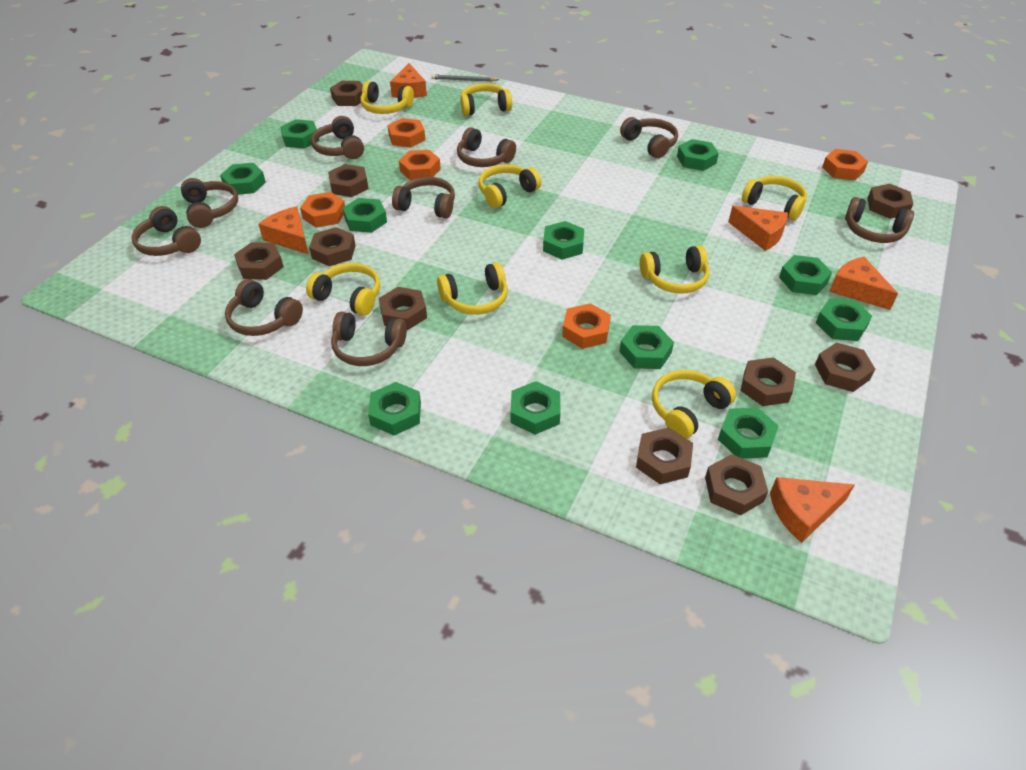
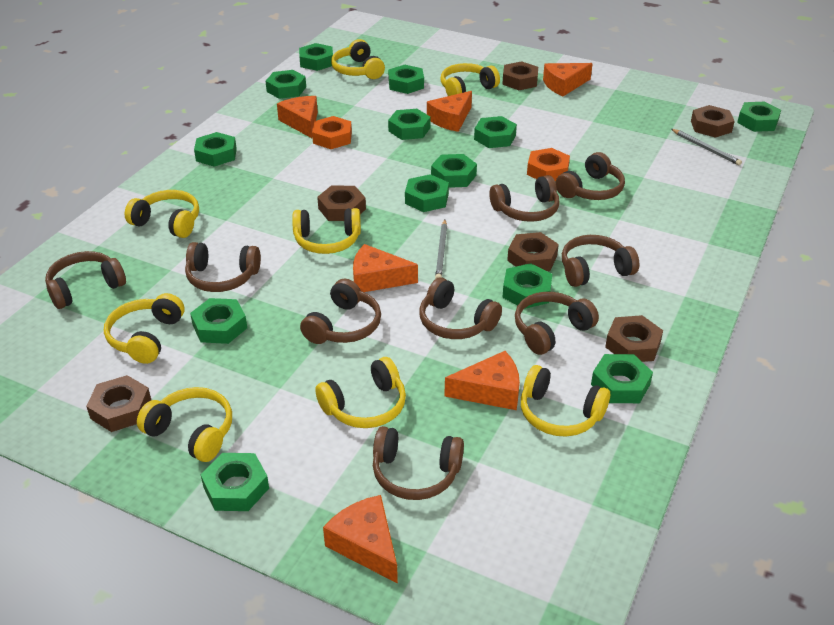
brown nut: 10 -> 6
green nut: 11 -> 13
grey pencil: 1 -> 2
orange cheese: 5 -> 6
orange nut: 5 -> 2

